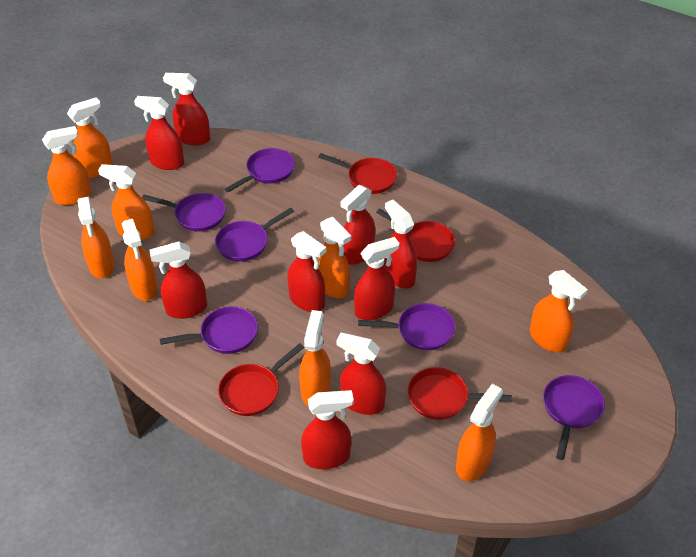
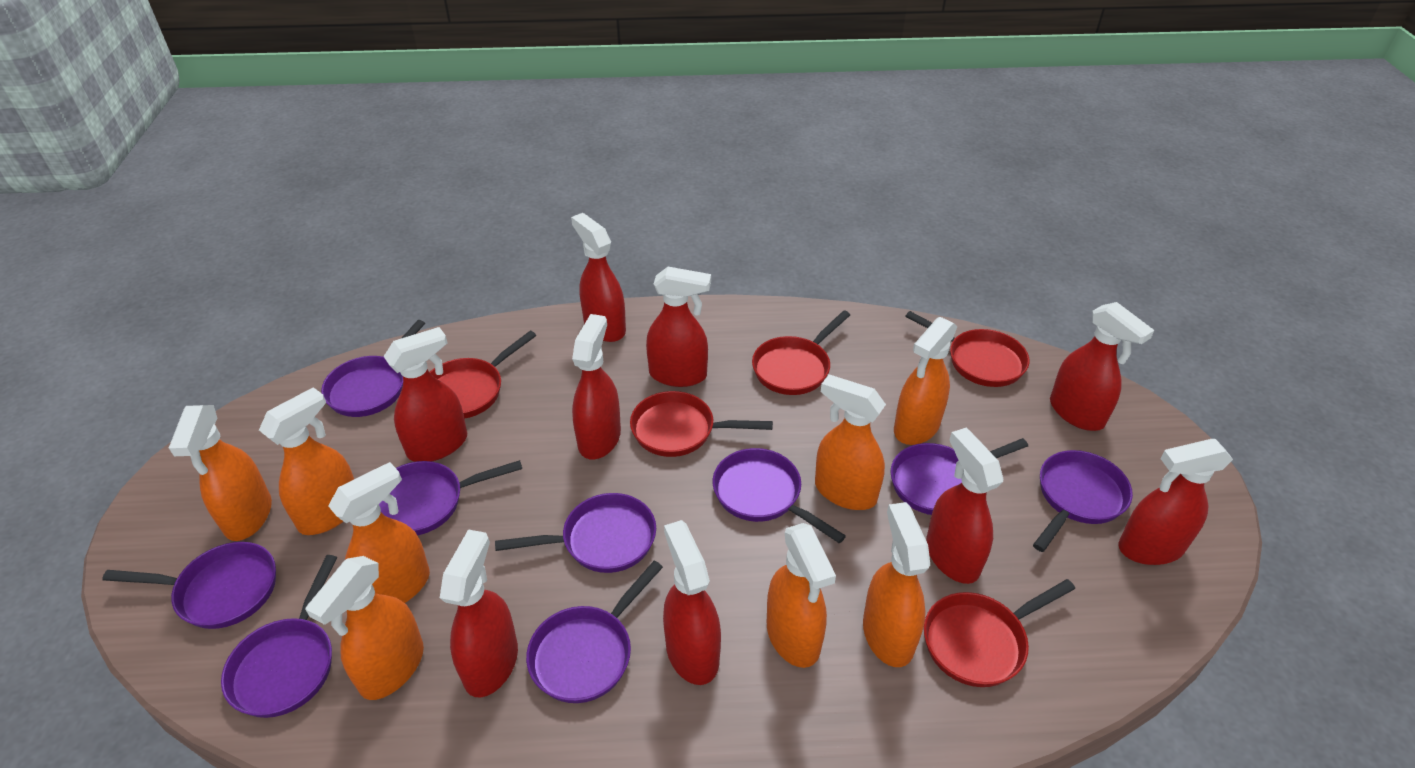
orange spray bottle: 9 -> 8
purple pan: 6 -> 9
red pan: 4 -> 5

